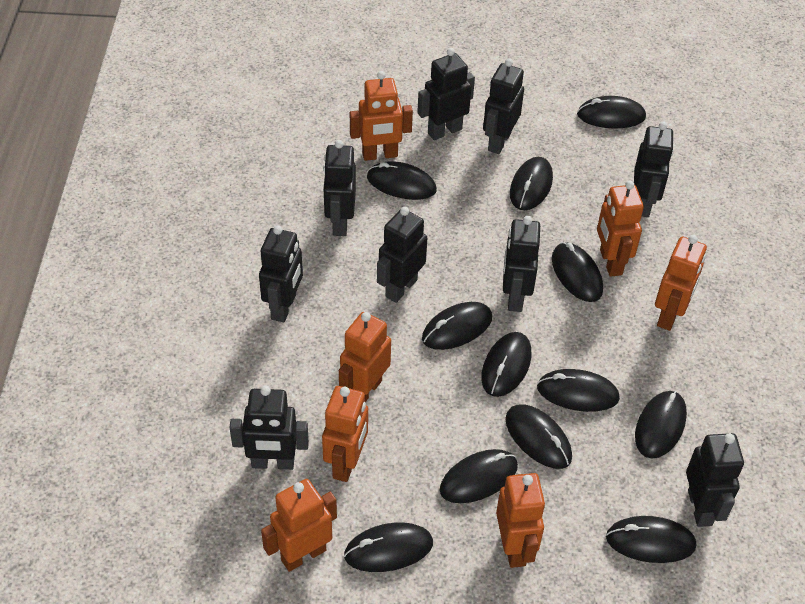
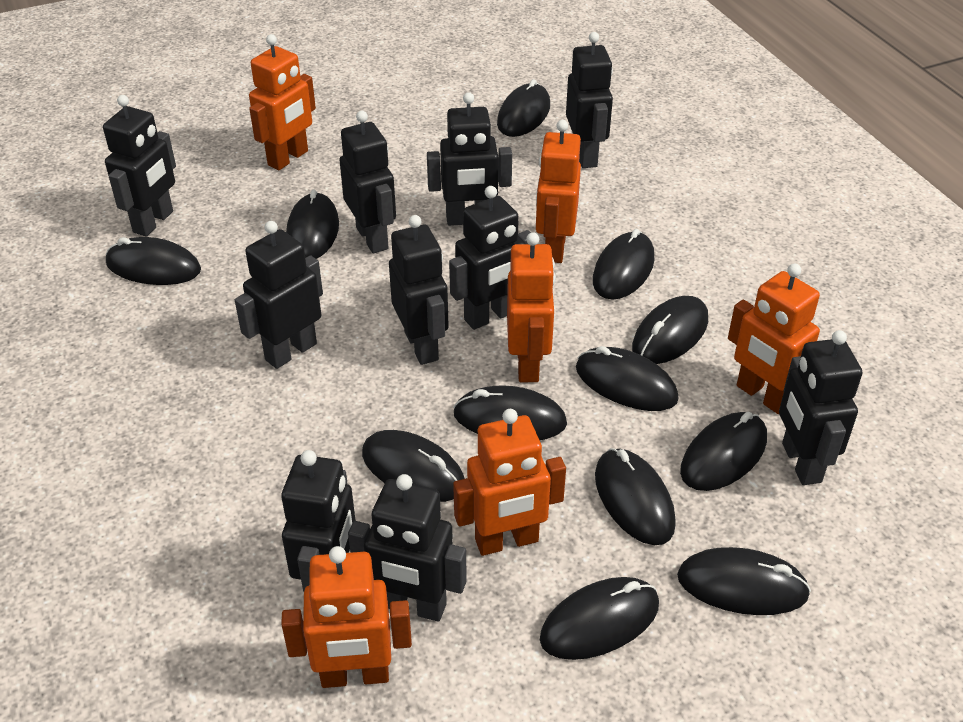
black robot: 9 -> 10
orange robot: 7 -> 6

